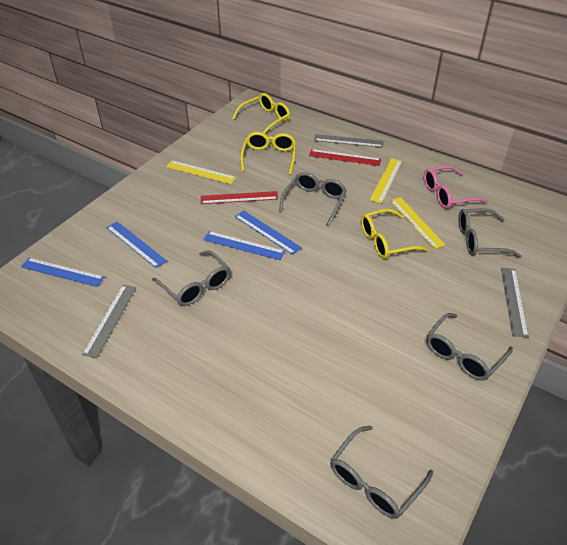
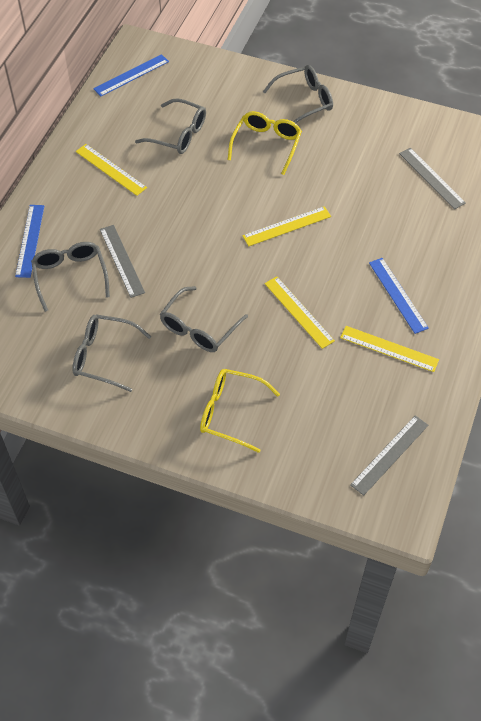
blue ruler: 4 -> 3
pink glasses: 1 -> 0
red ruler: 2 -> 0
yellow glasses: 3 -> 2
yellow ruler: 3 -> 4

